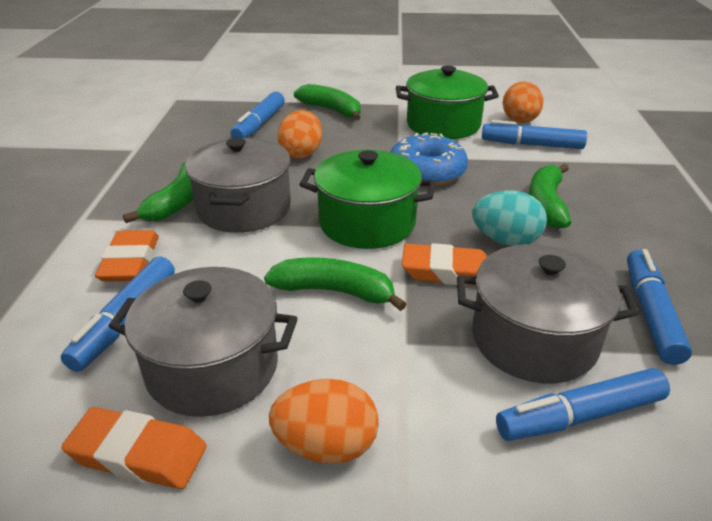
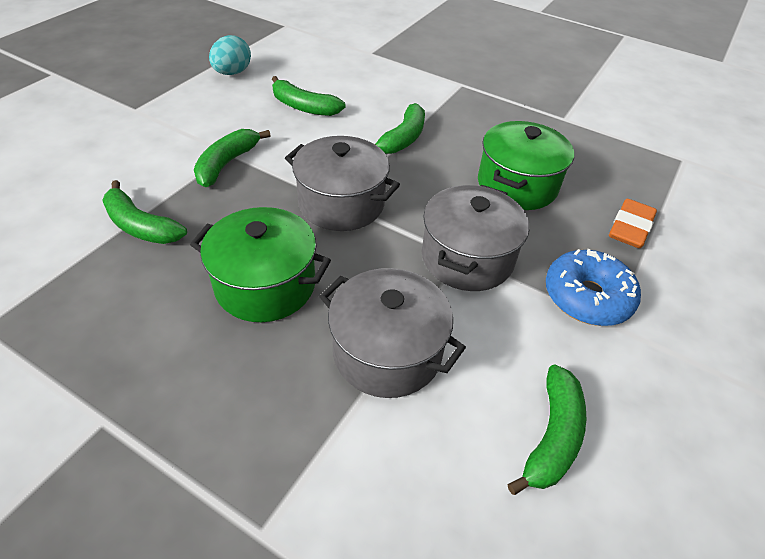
blue marker: 5 -> 0
green banana: 4 -> 5
orange egg: 3 -> 0
orange eraser: 3 -> 1

